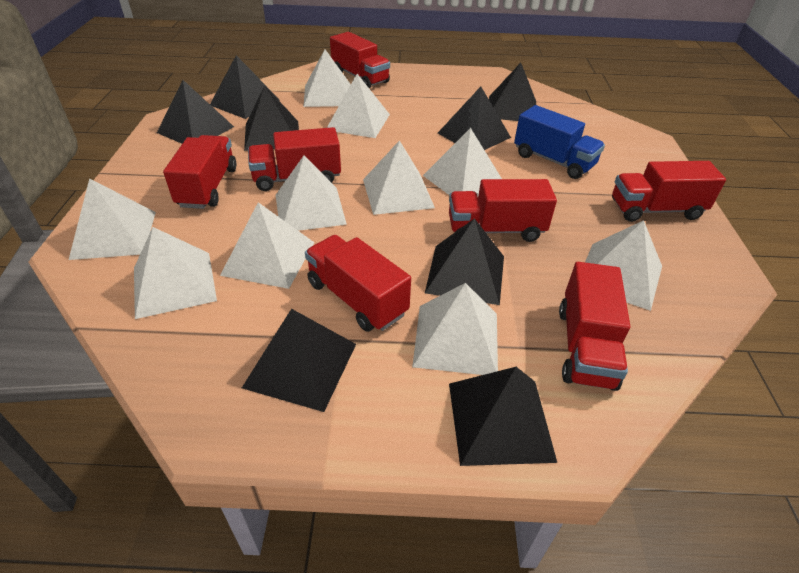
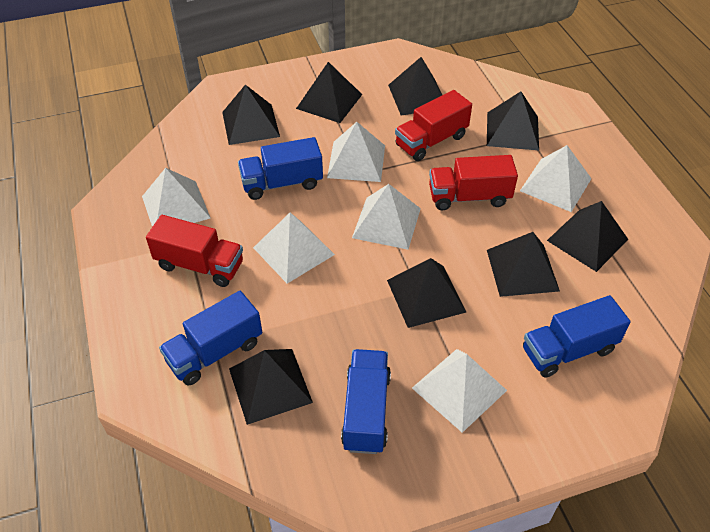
blue truck: 1 -> 4
red truck: 7 -> 3
white pyramid: 10 -> 6

